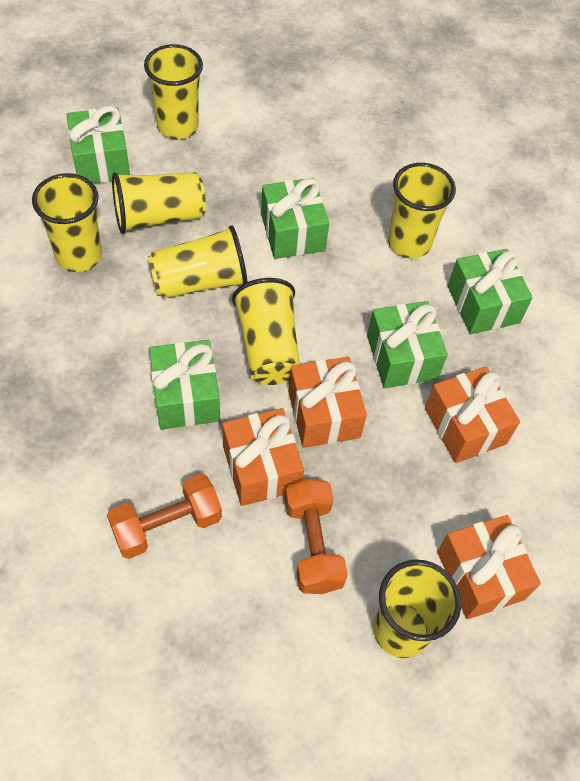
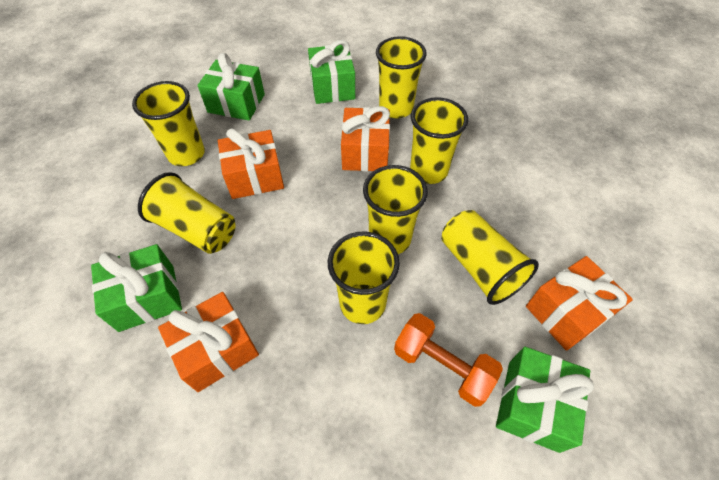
green gift: 5 -> 4
orange dumbbell: 2 -> 1

